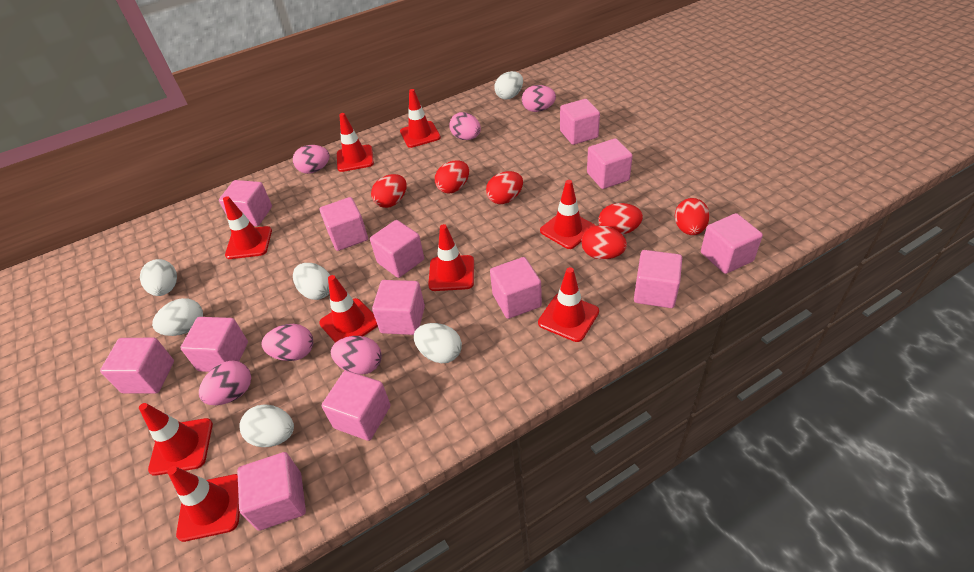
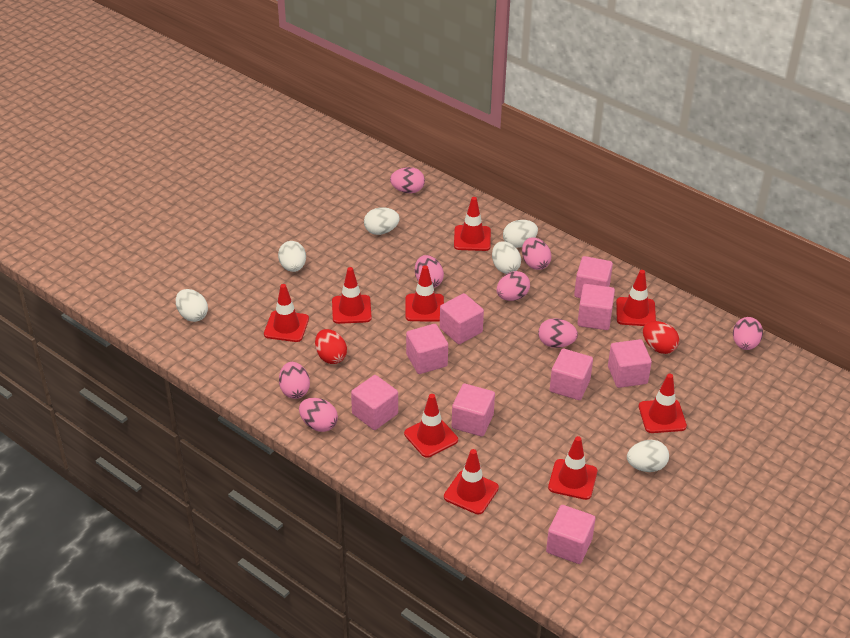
pink cube: 13 -> 9
pink egg: 6 -> 8
red egg: 6 -> 2

